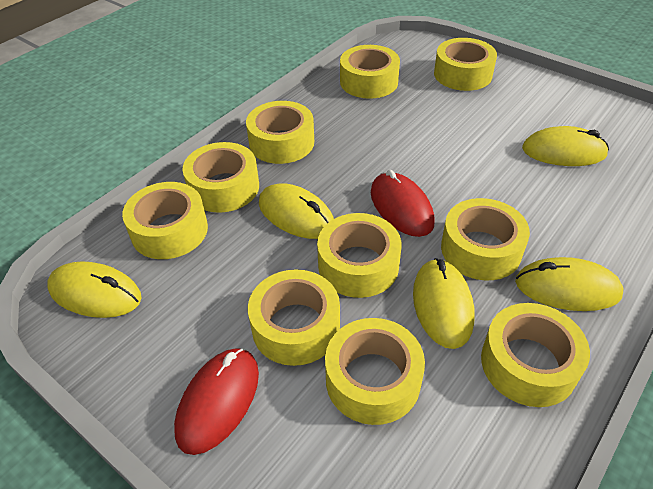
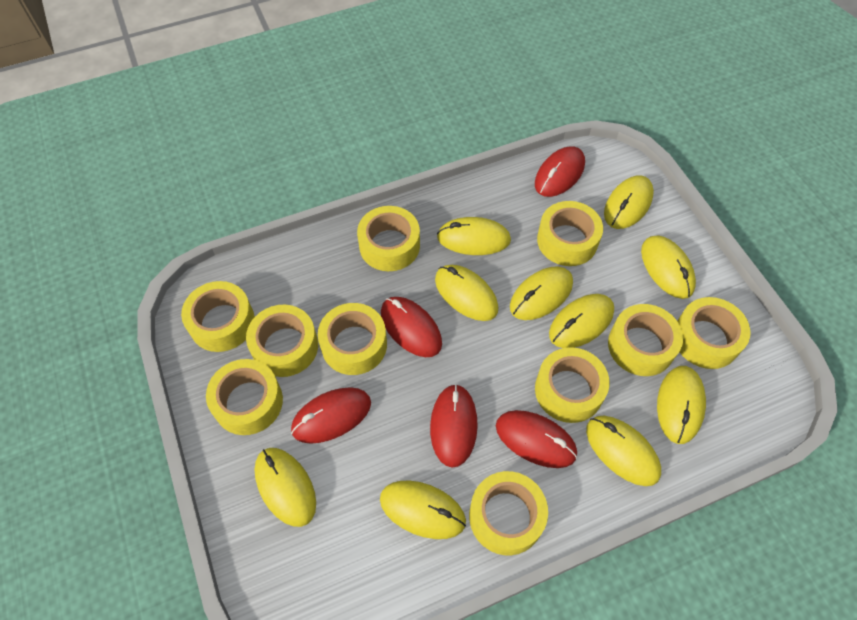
red mouse: 2 -> 5
yellow mouse: 5 -> 10

